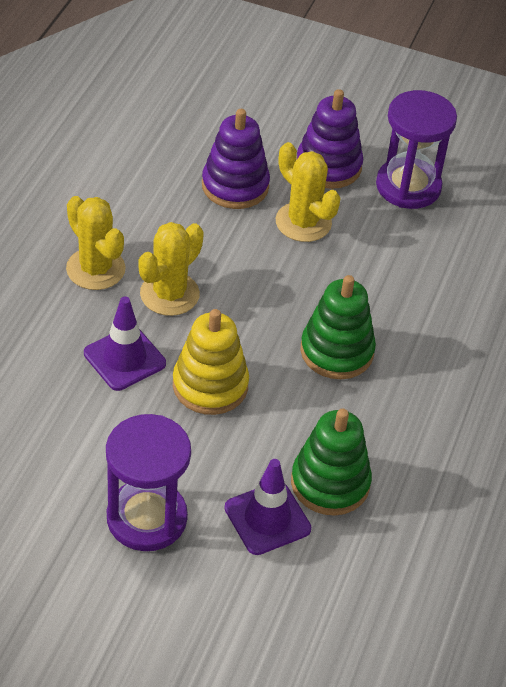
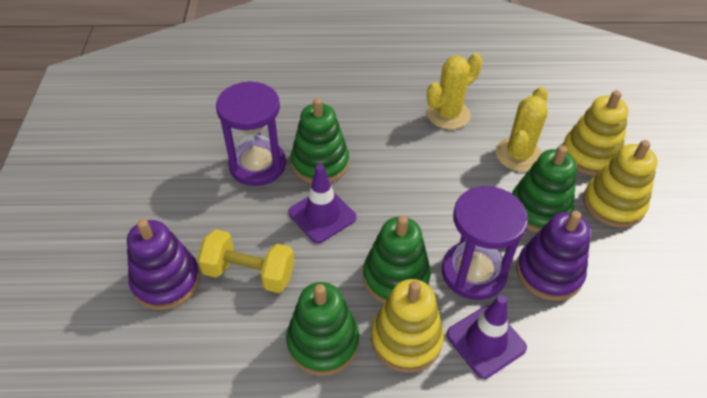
green stacking toy: 2 -> 4
yellow cactus: 3 -> 2
yellow dumbbell: 0 -> 1
yellow stacking toy: 1 -> 3

